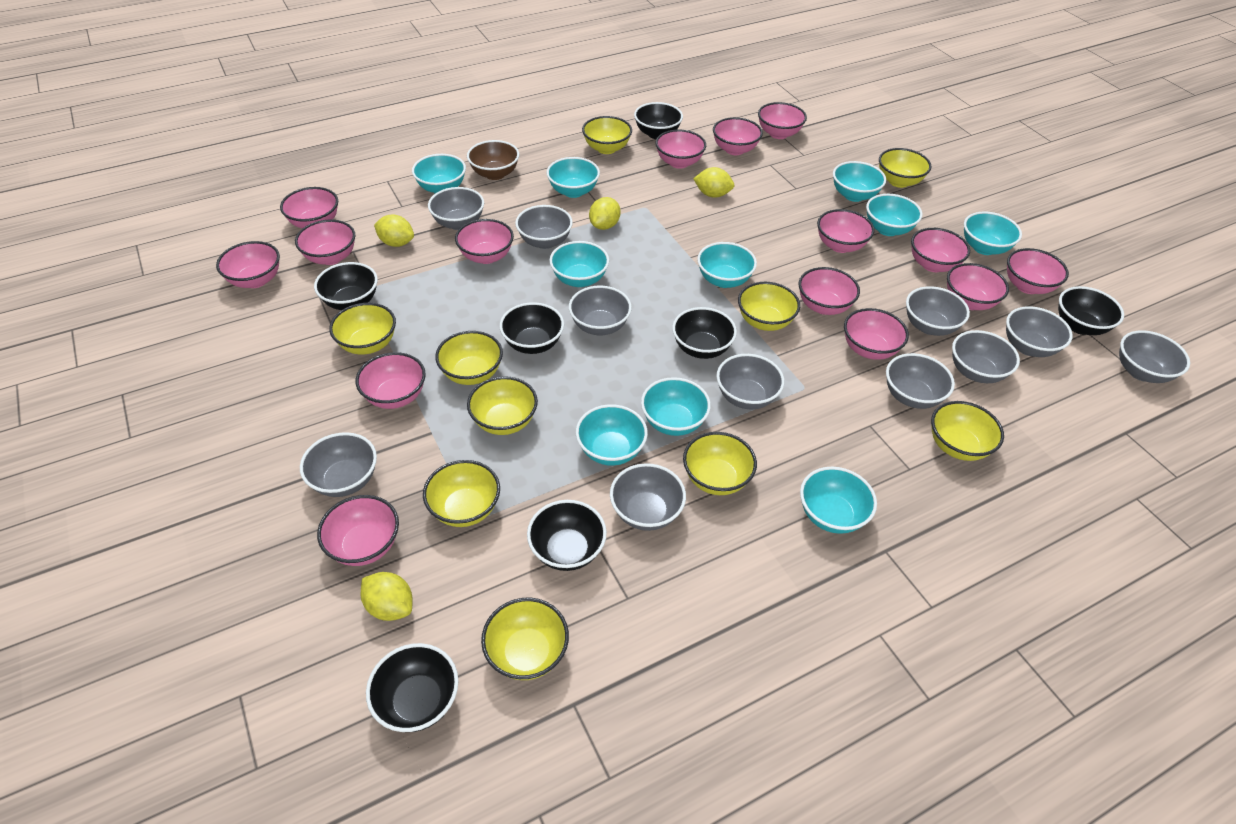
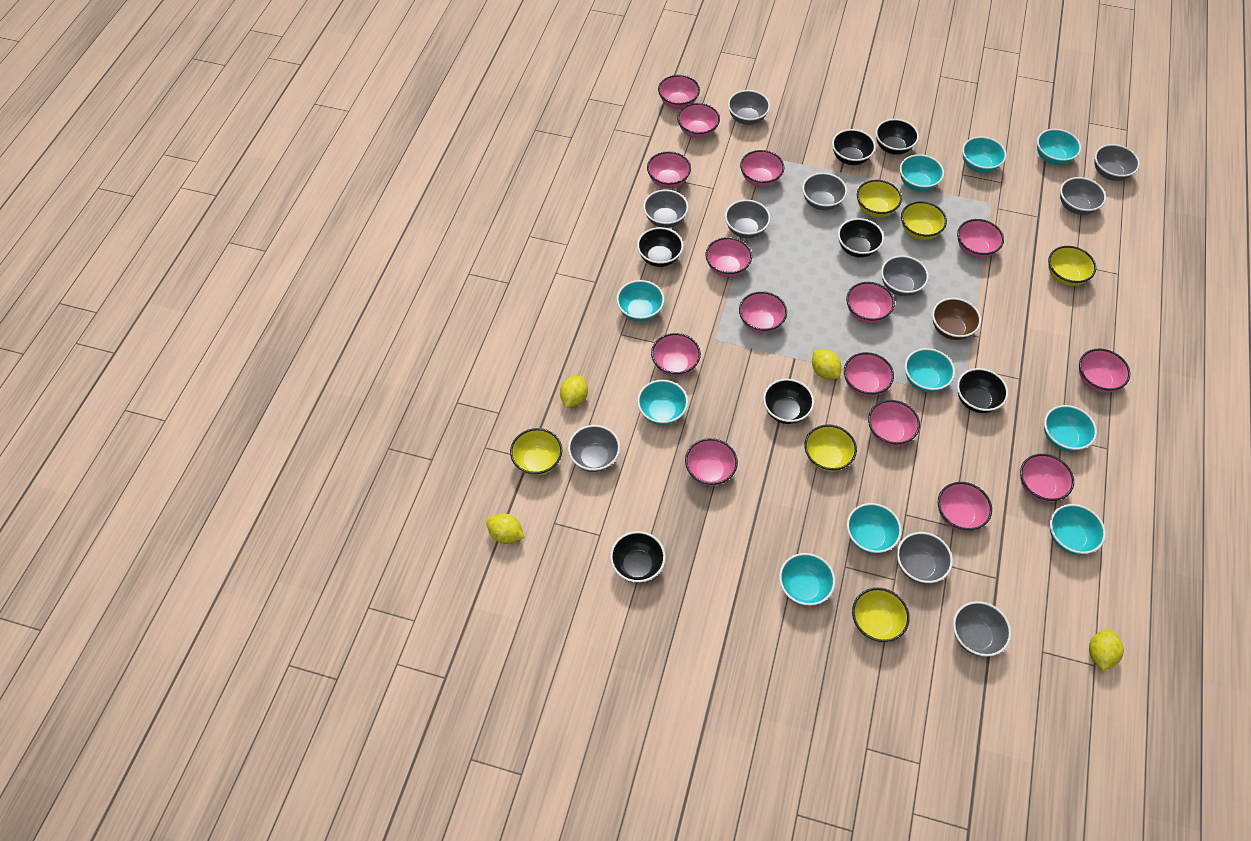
grey bowl: 11 -> 10
yellow bowl: 10 -> 6

